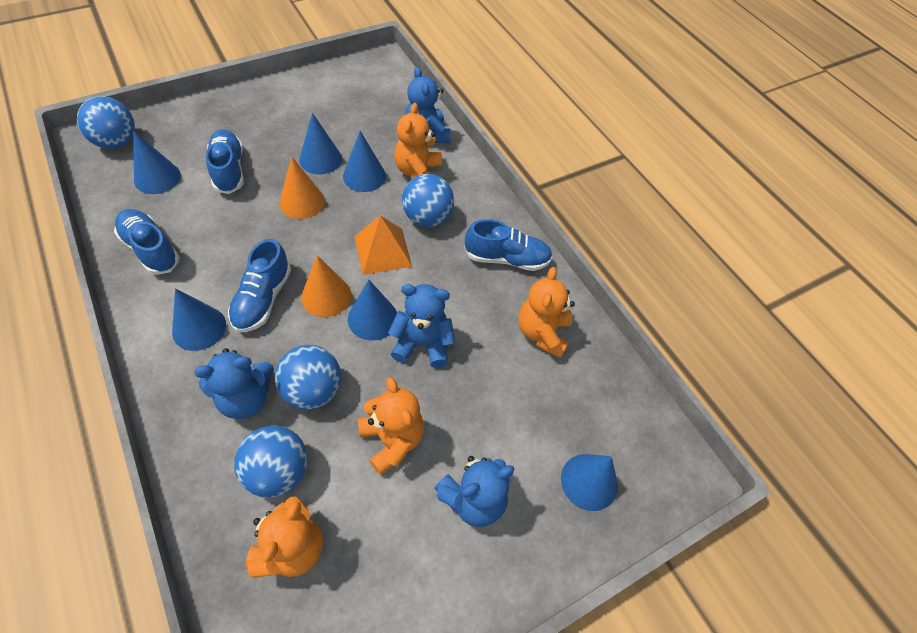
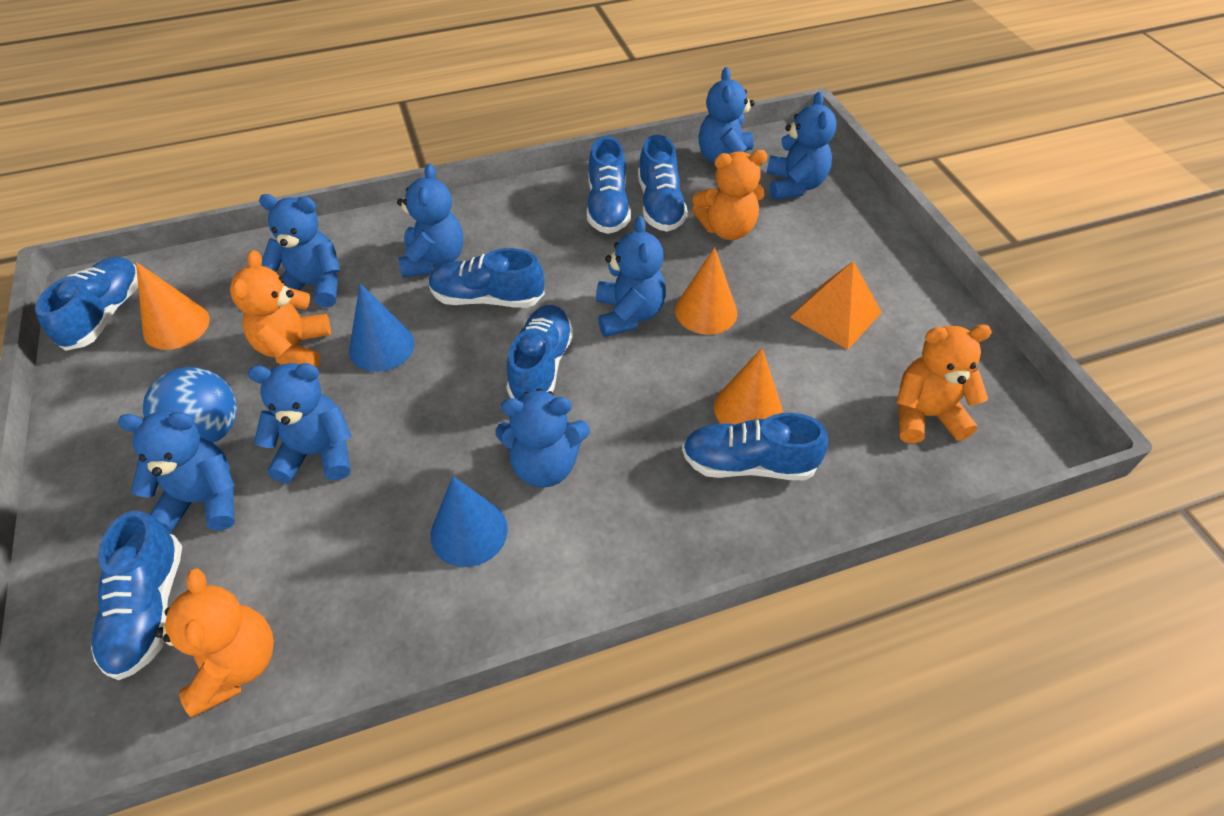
blue ball: 4 -> 1
blue cone: 6 -> 2
blue shoe: 4 -> 7
blue teddy bear: 4 -> 8
orange cone: 2 -> 3

